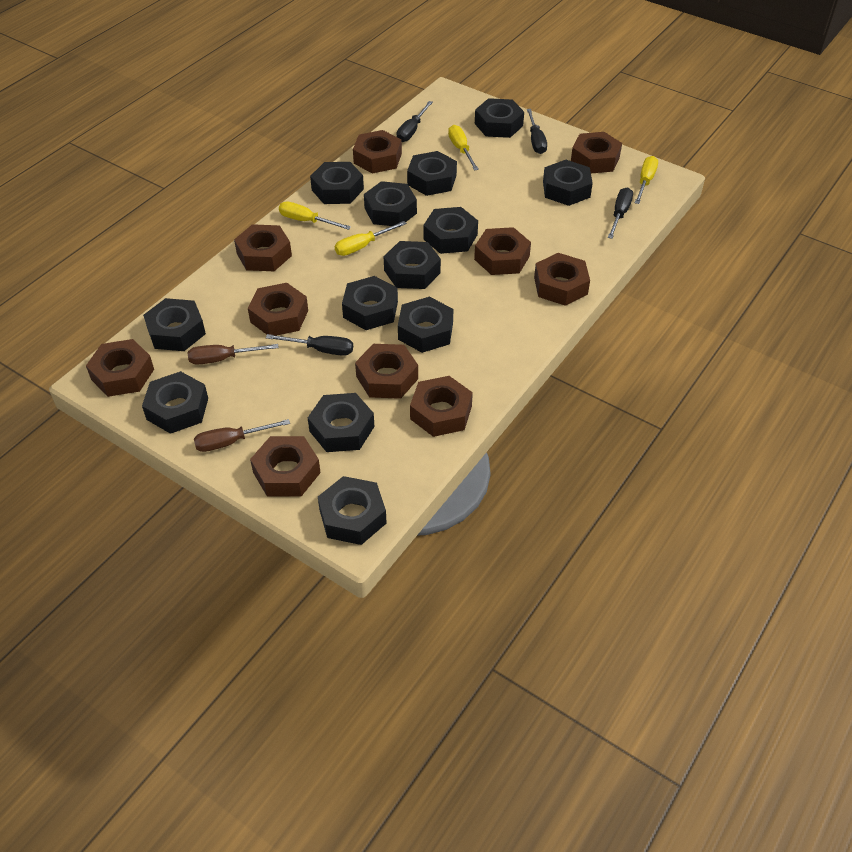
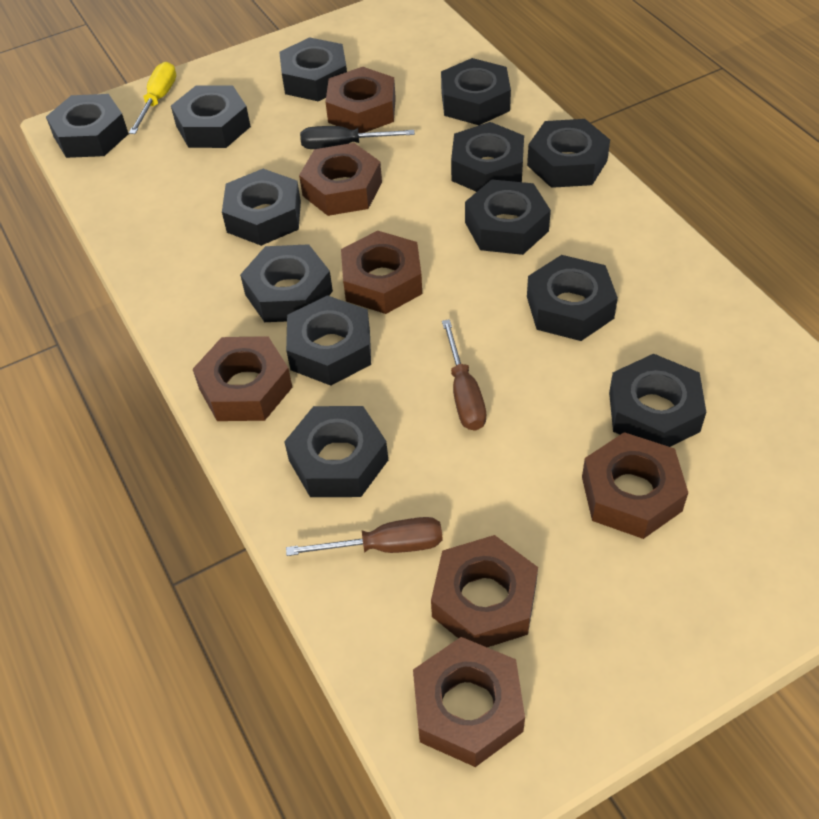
black screwdriver: 4 -> 1
brown nut: 10 -> 7
yellow screwdriver: 4 -> 1

